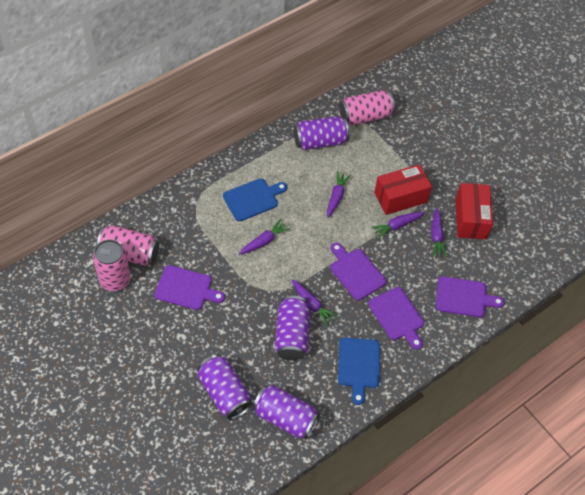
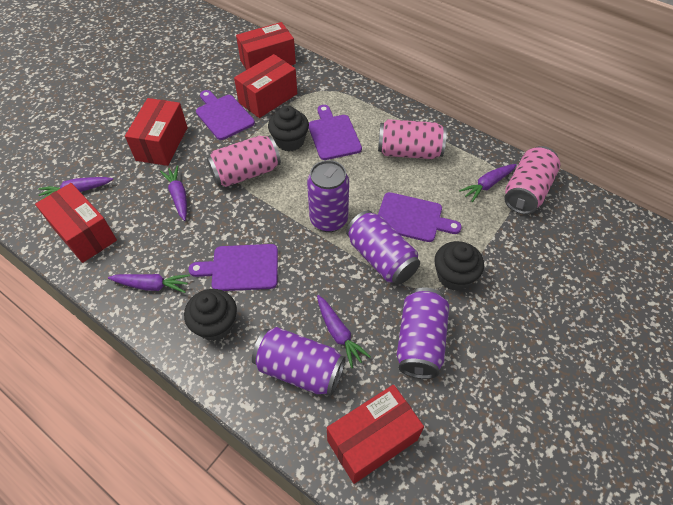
black cupcake: 0 -> 3
blue cutting board: 2 -> 0
red box: 2 -> 5

